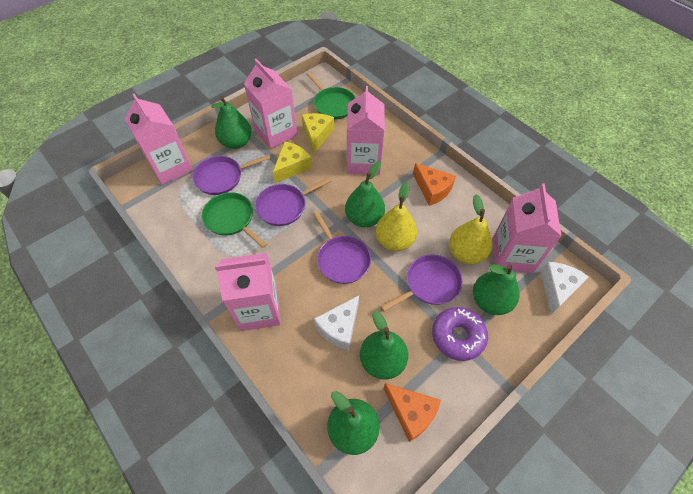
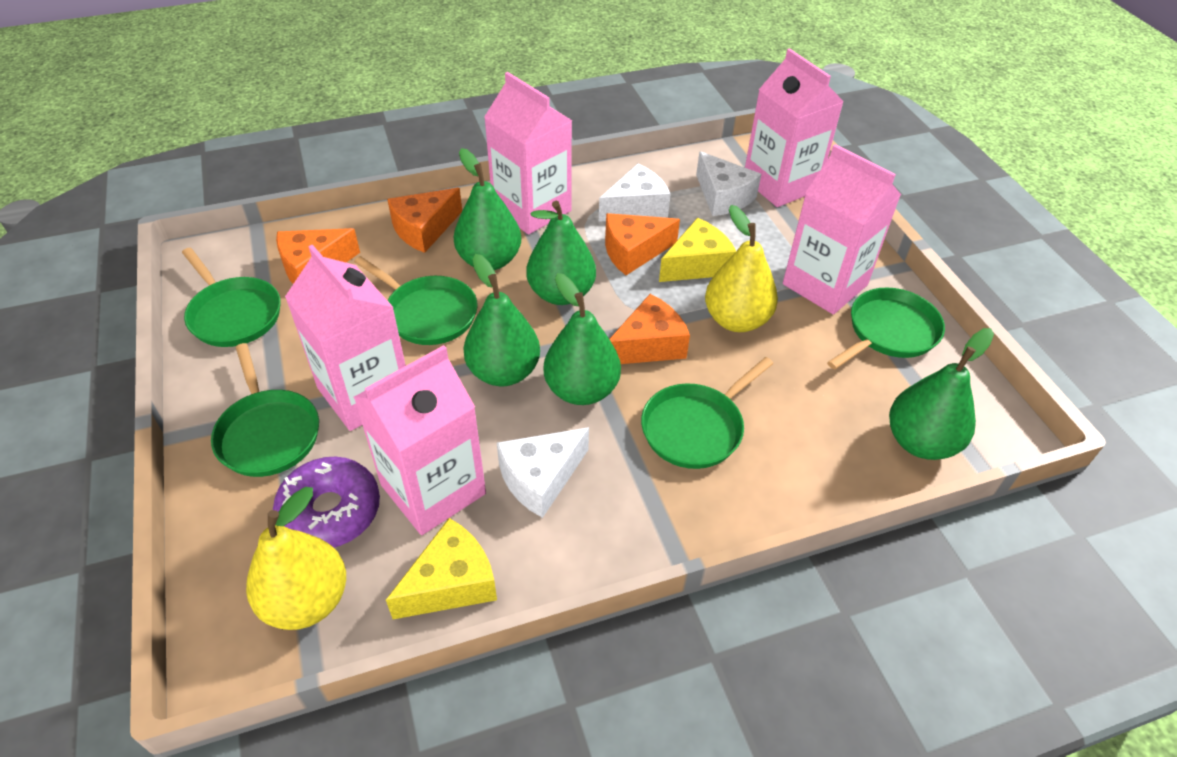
green pan: 2 -> 5
orange cheese: 2 -> 4
purple pan: 4 -> 0
white cheese: 2 -> 3

